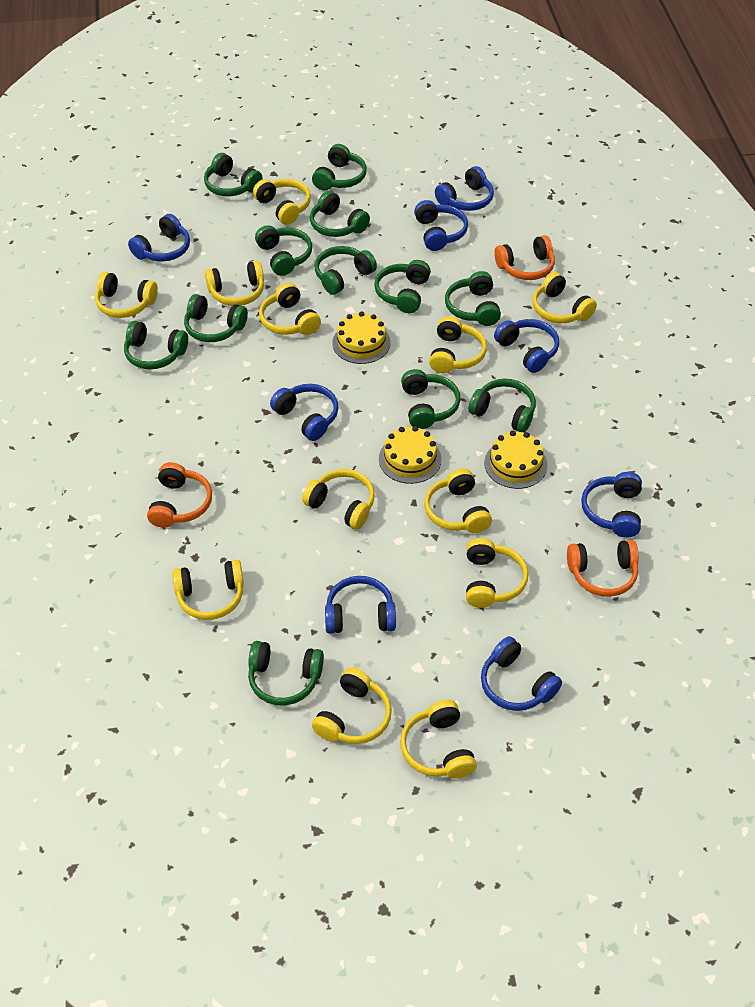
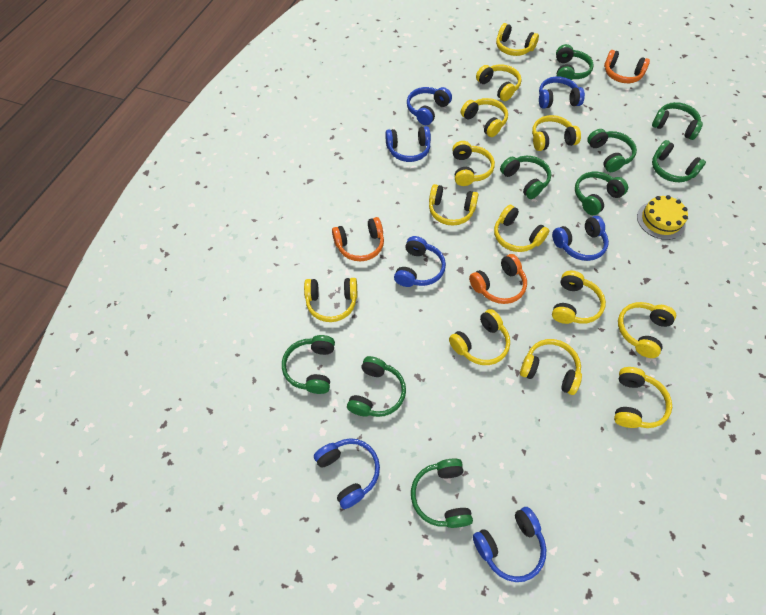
blue headphones: 8 -> 7
green headphones: 12 -> 9
yellow cake: 3 -> 1
yellow headphones: 12 -> 13

